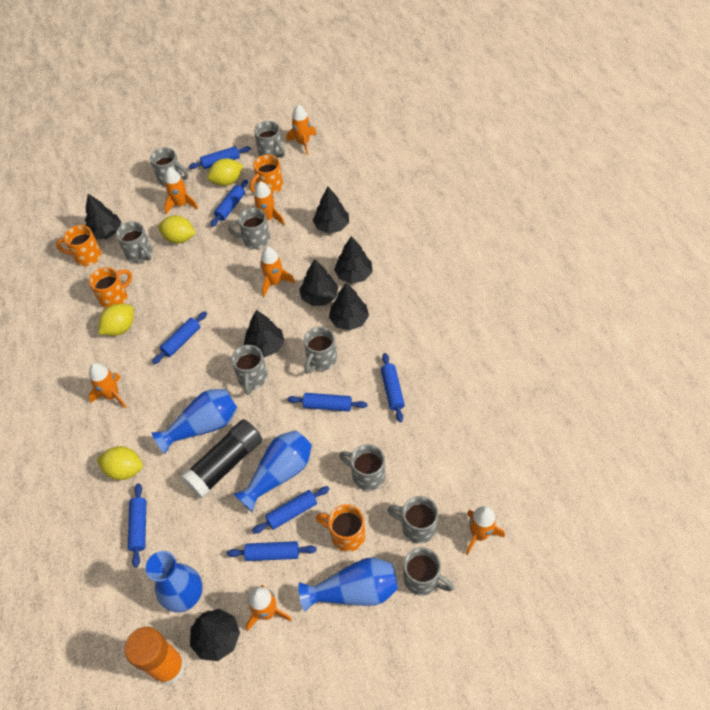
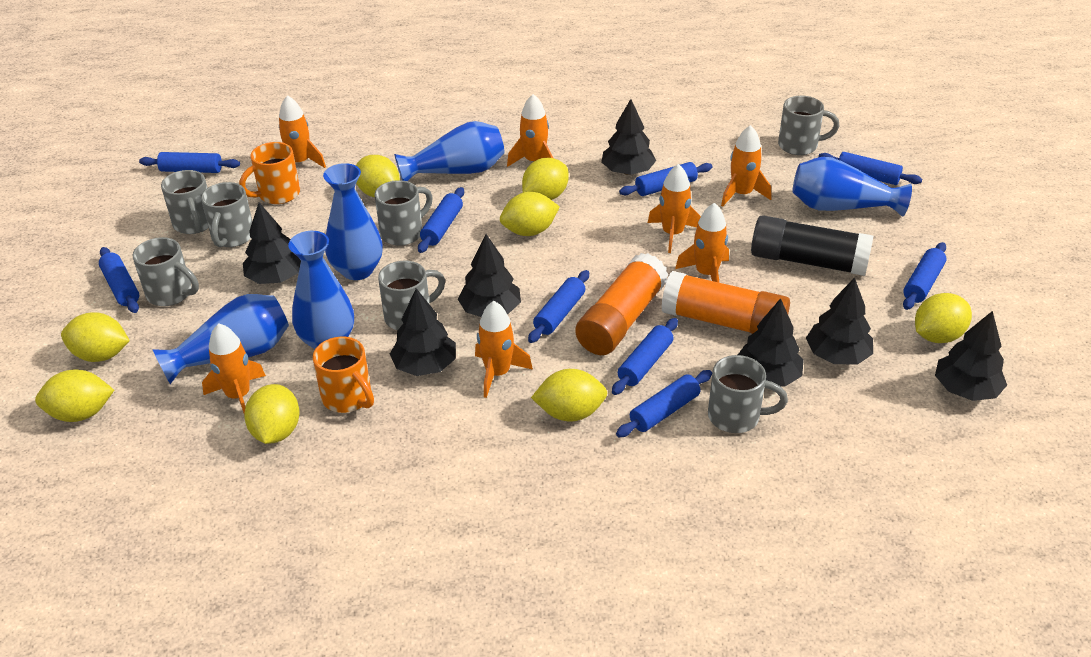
blue rolling pin: 8 -> 9
blue vase: 4 -> 5
grey mug: 9 -> 7
orange glue stick: 1 -> 2
orange mug: 4 -> 2
yellow lemon: 4 -> 8

